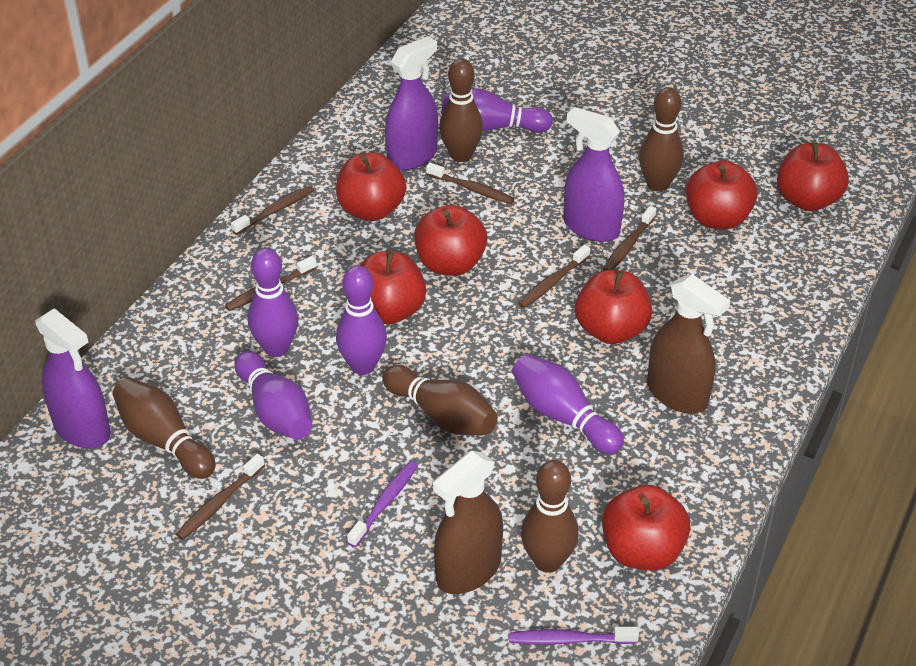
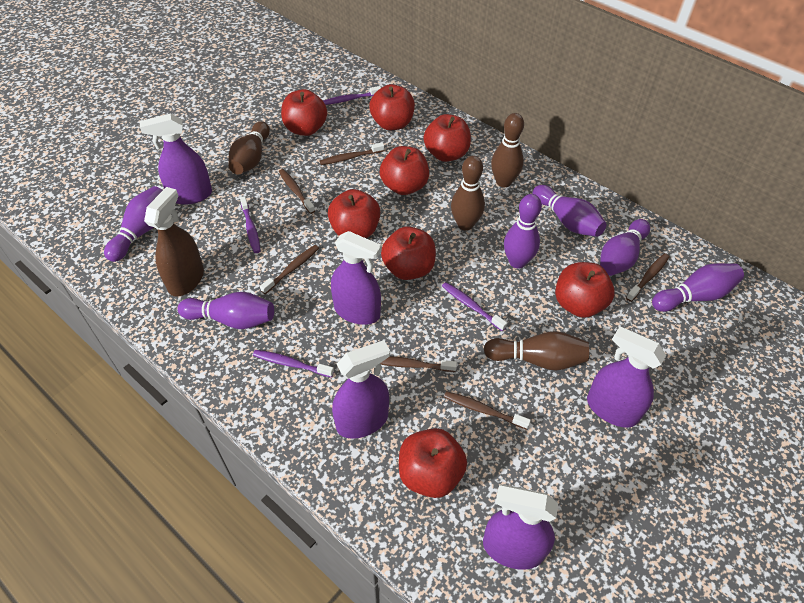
brown bowling pin: 5 -> 4
brown spray bottle: 2 -> 1
purple bowling pin: 5 -> 6
purple spray bottle: 3 -> 5
purple toothbrush: 2 -> 4
red apple: 7 -> 8

